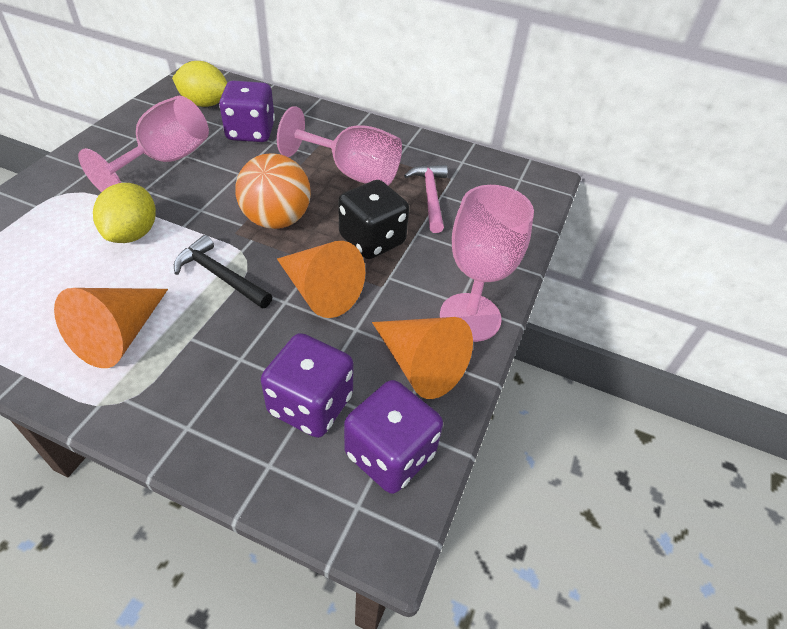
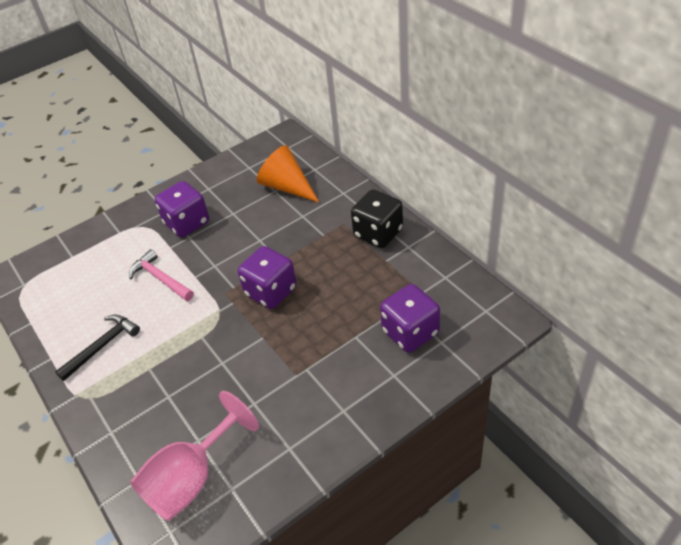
orange ball: 1 -> 0
orange cone: 3 -> 1
pink goblet: 3 -> 1
yellow lemon: 2 -> 0

